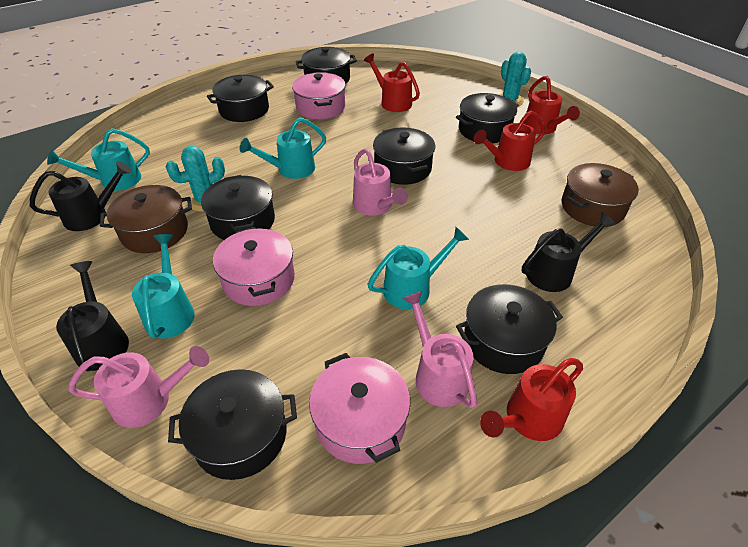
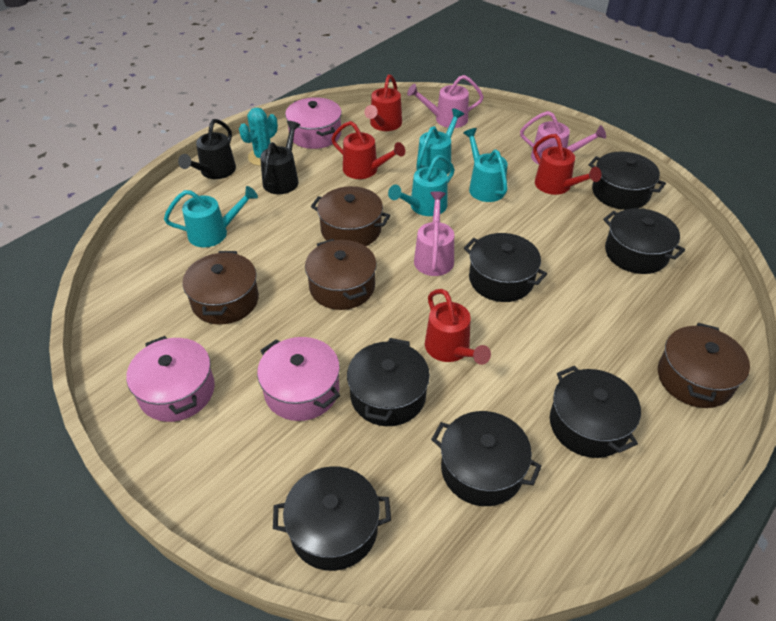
black watering can: 3 -> 2
brown pot: 2 -> 4
turquoise cactus: 2 -> 1

